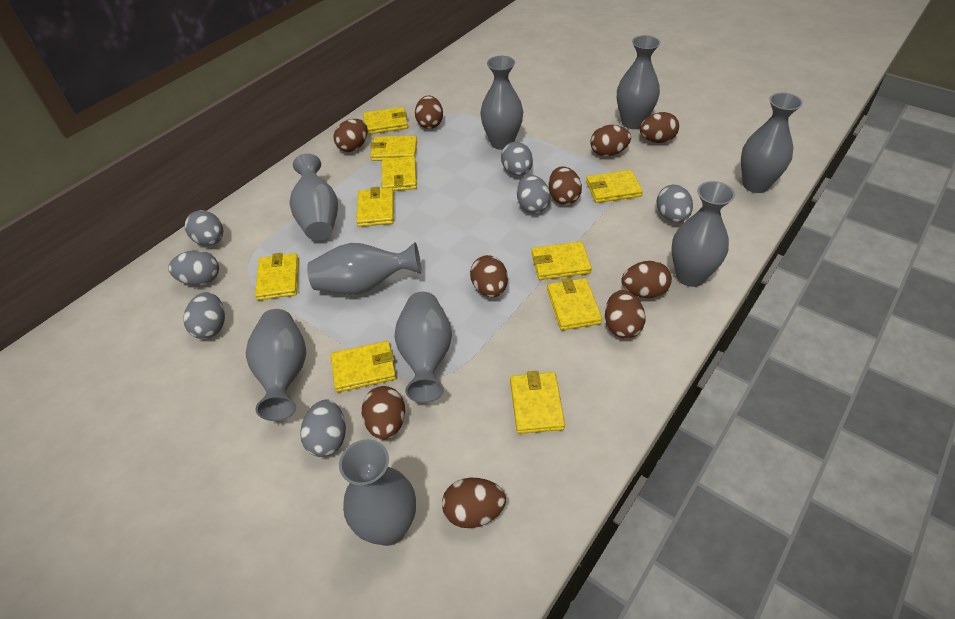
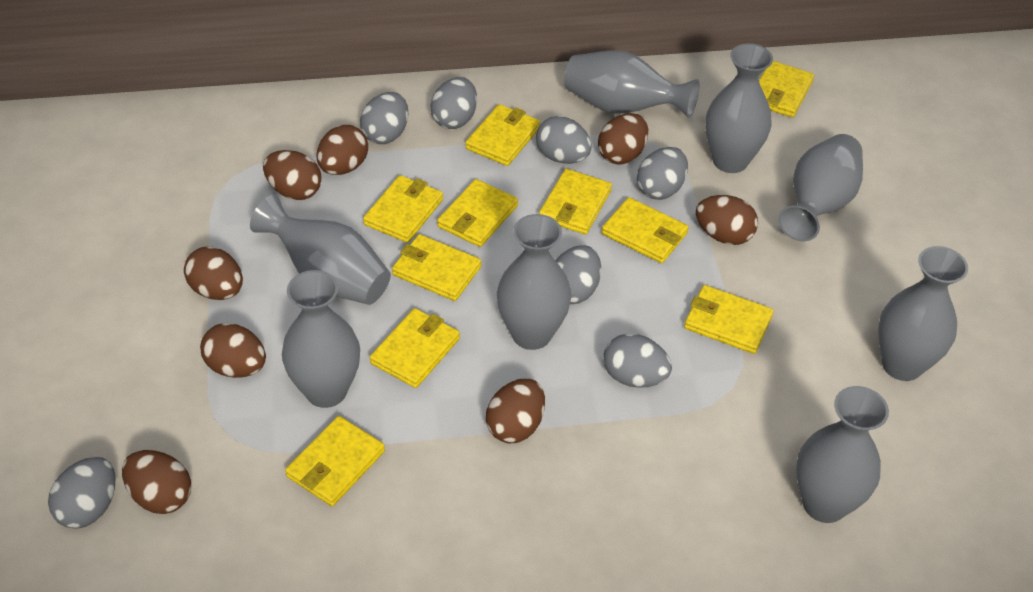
brown egg: 10 -> 8
grey vase: 9 -> 8

